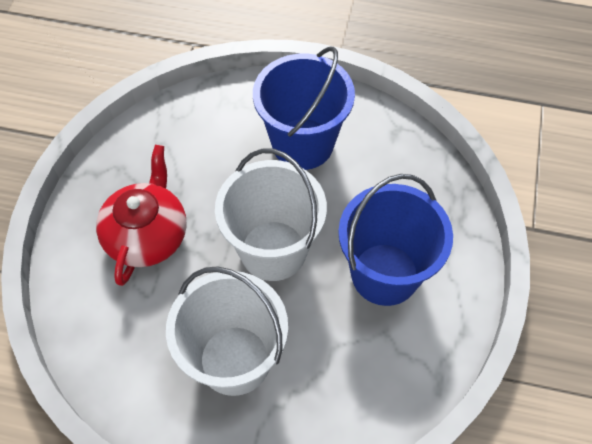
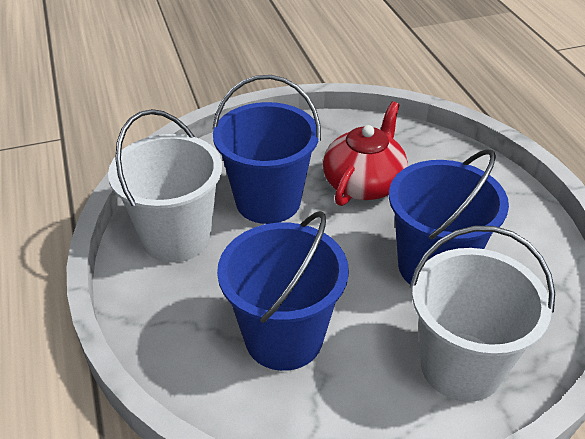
blue bucket: 2 -> 3

